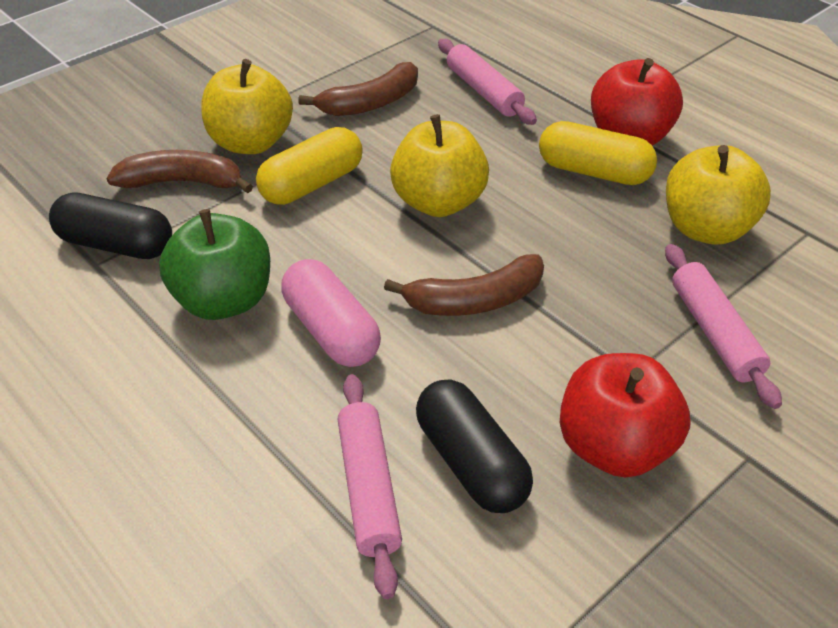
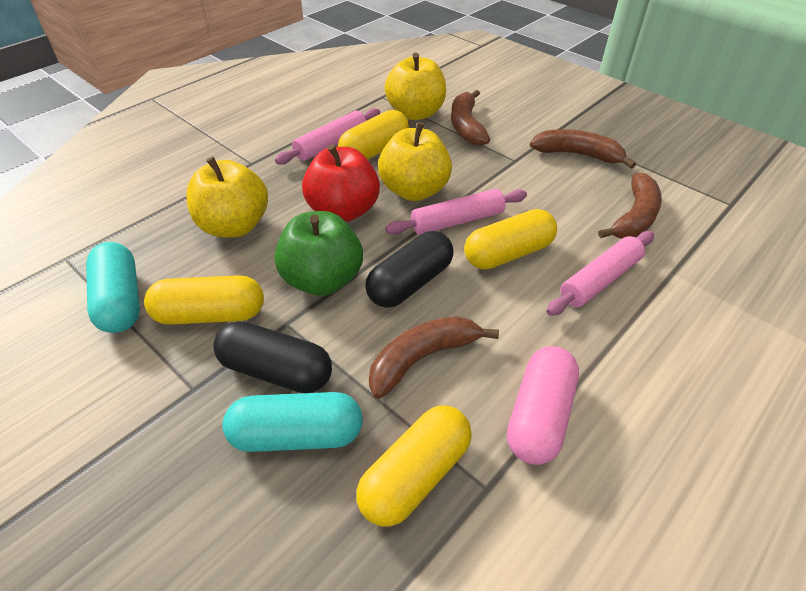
brown banana: 3 -> 4
red apple: 2 -> 1
turquoise capsule: 0 -> 2
yellow capsule: 2 -> 4

